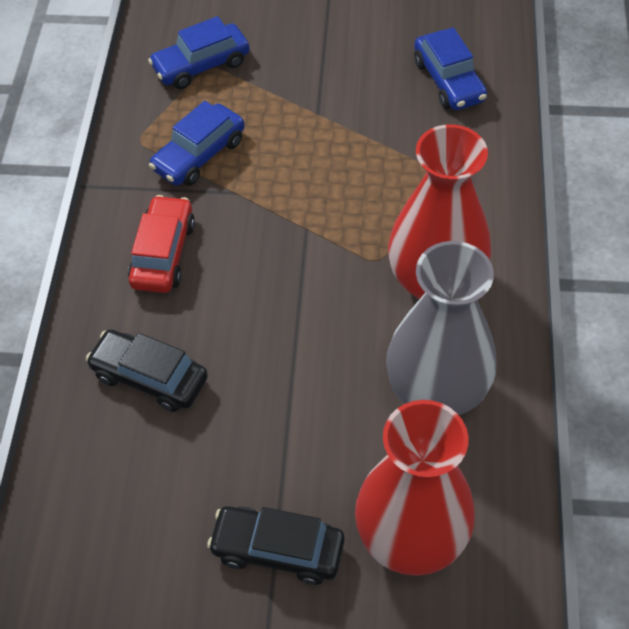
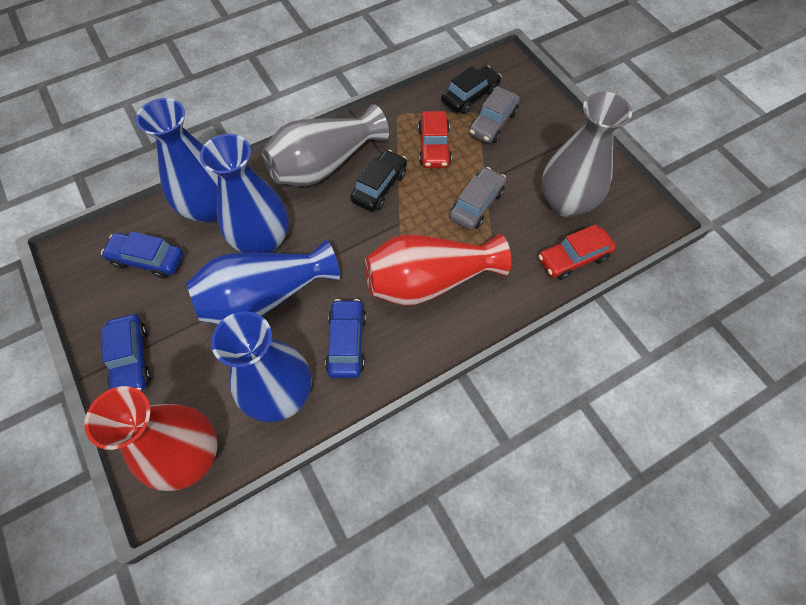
blue vase: 0 -> 4
grey car: 0 -> 2
grey vase: 1 -> 2
red car: 1 -> 2

